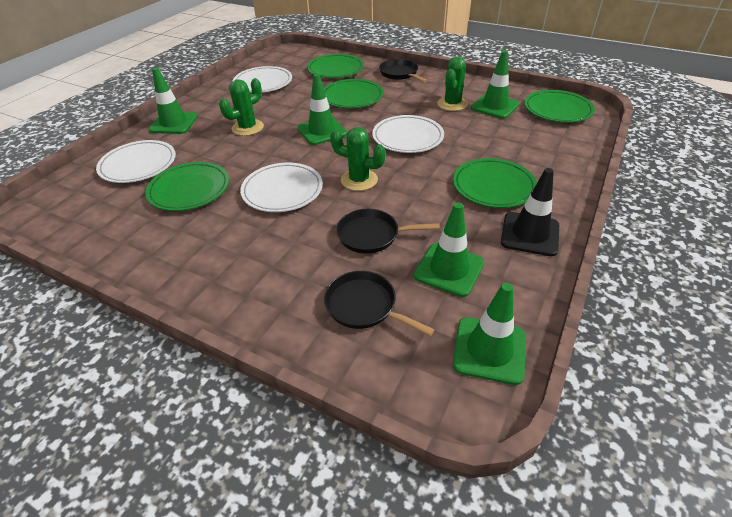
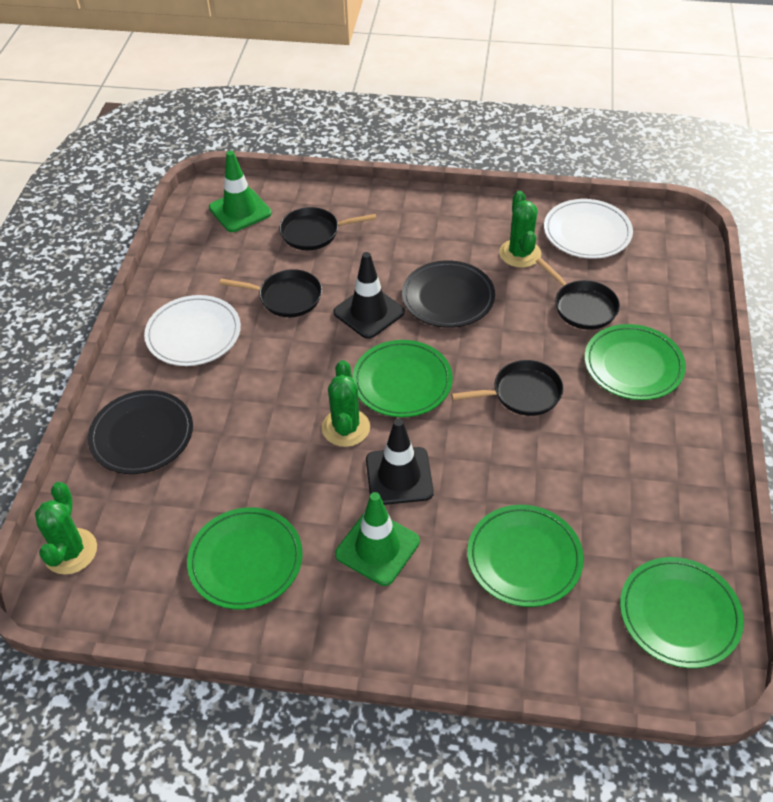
black pan: 3 -> 4
black plate: 0 -> 2
black traffic cone: 1 -> 2
green traffic cone: 5 -> 2
white plate: 4 -> 2

